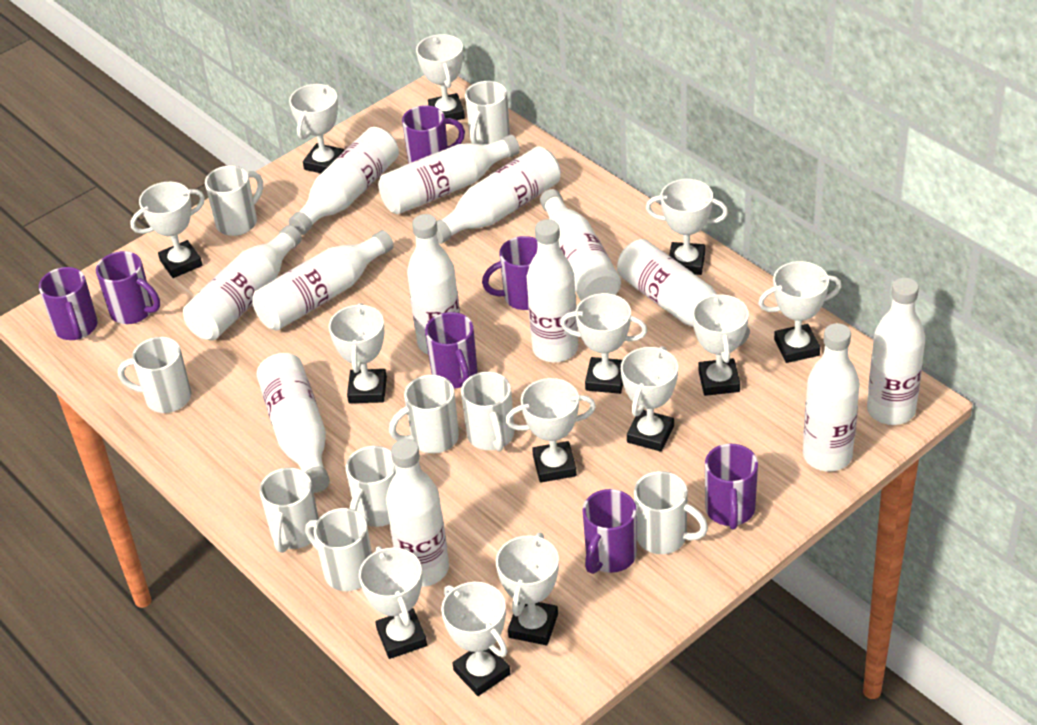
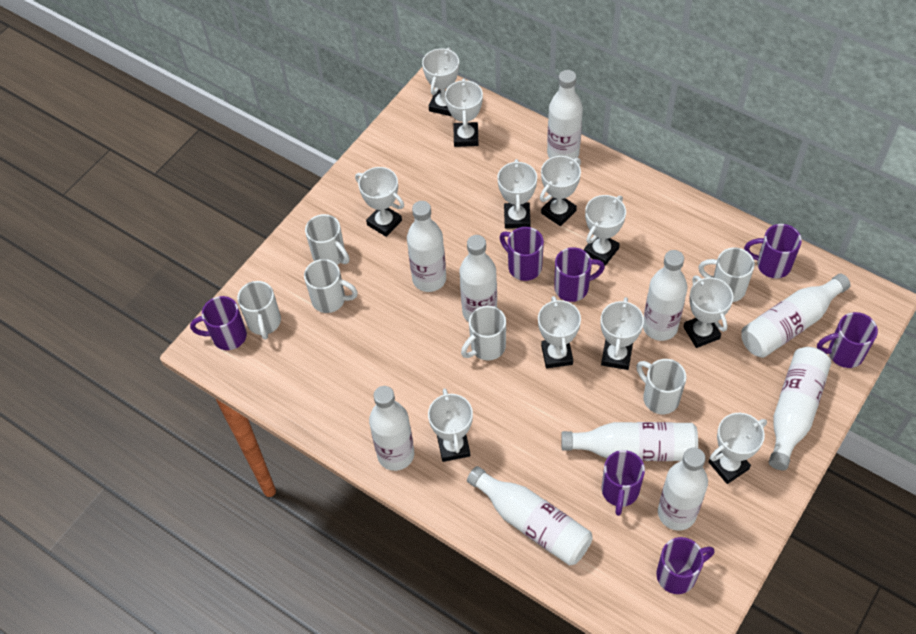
white bottle: 13 -> 10
white mug: 9 -> 6
white trophy: 13 -> 11

